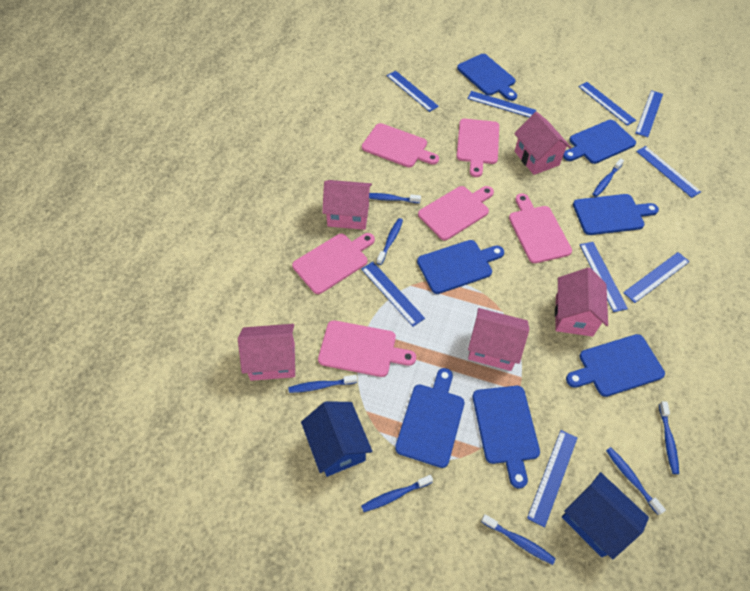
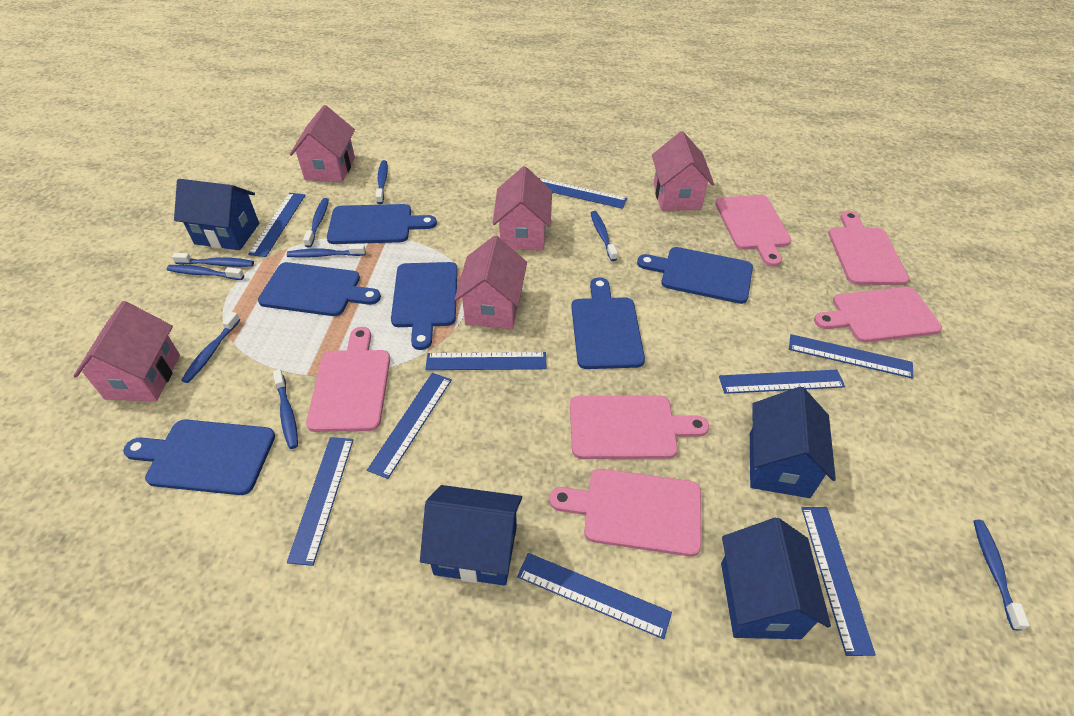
blue cutting board: 7 -> 6
blue house: 2 -> 4
blue toothbrush: 8 -> 9

